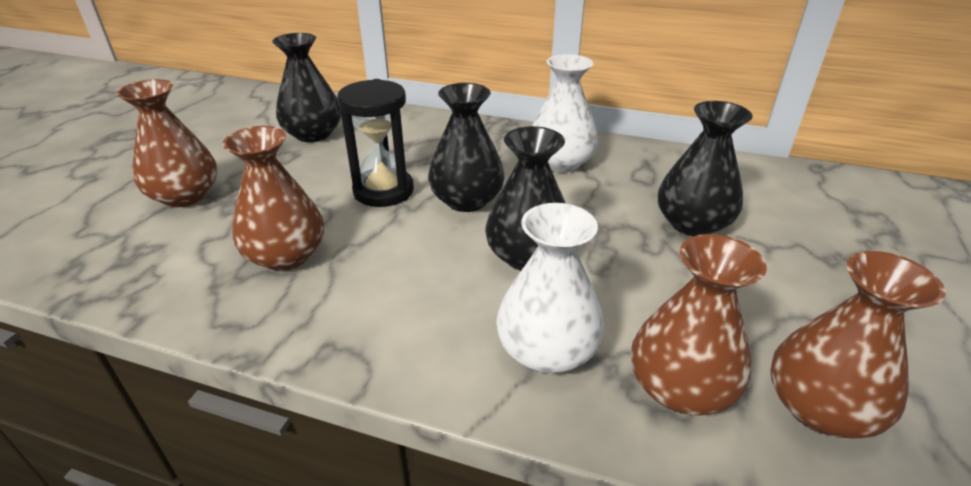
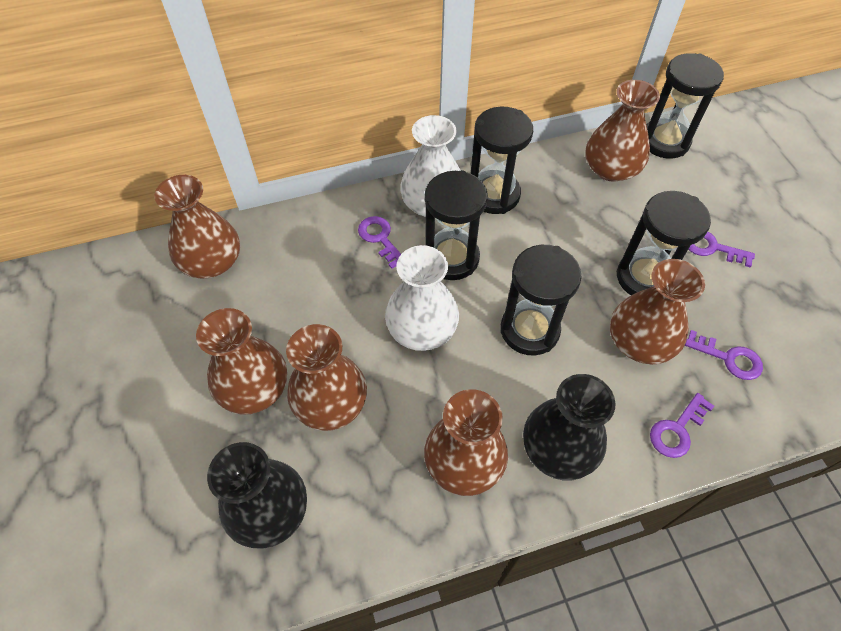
black hourglass: 1 -> 5
black vase: 4 -> 2
brown vase: 4 -> 6
purple key: 0 -> 4

